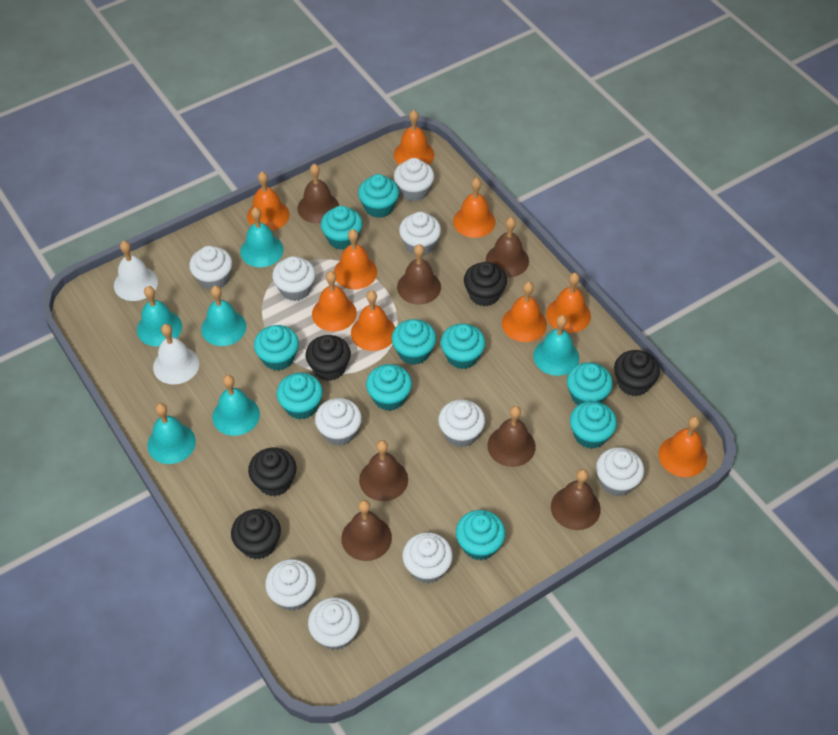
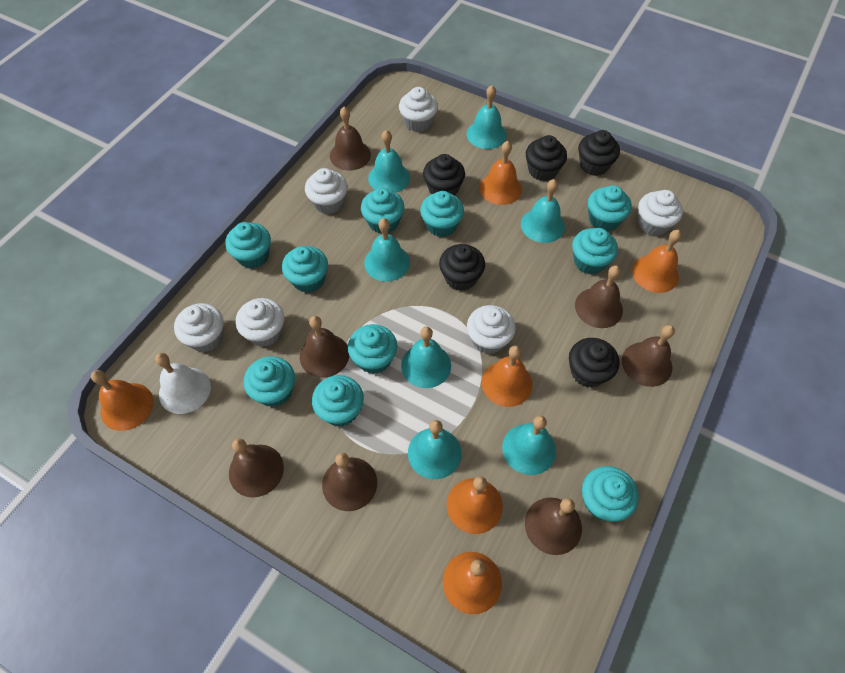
orange bell: 9 -> 6
turquoise bell: 6 -> 7
white bell: 2 -> 1
white cupcake: 10 -> 6

